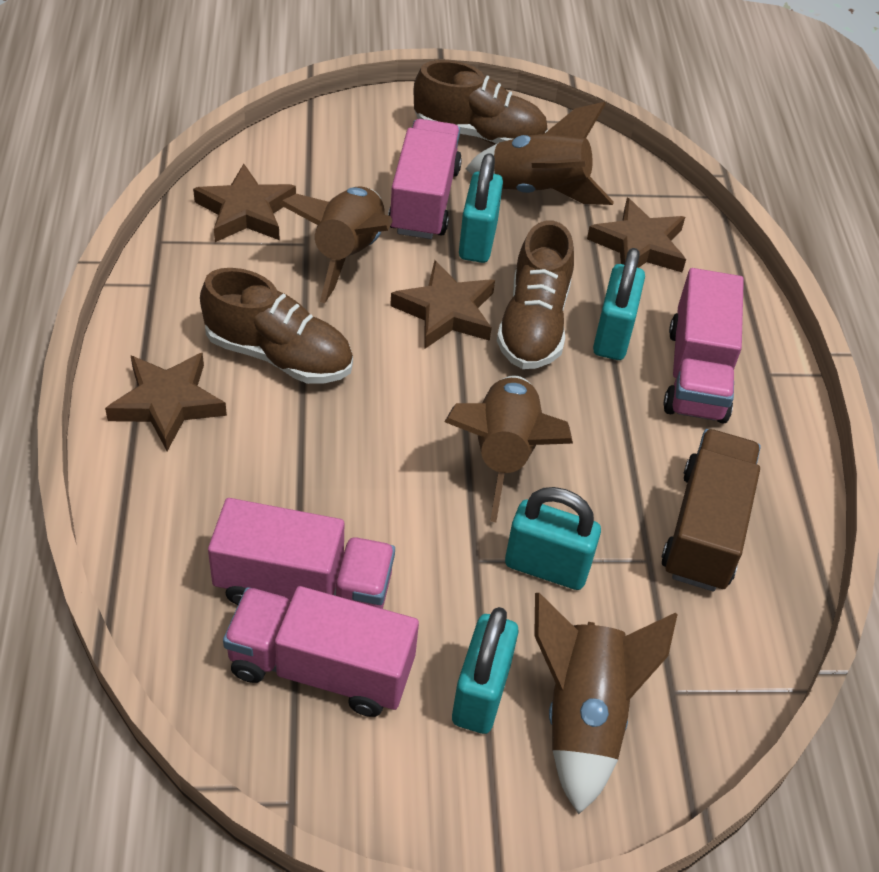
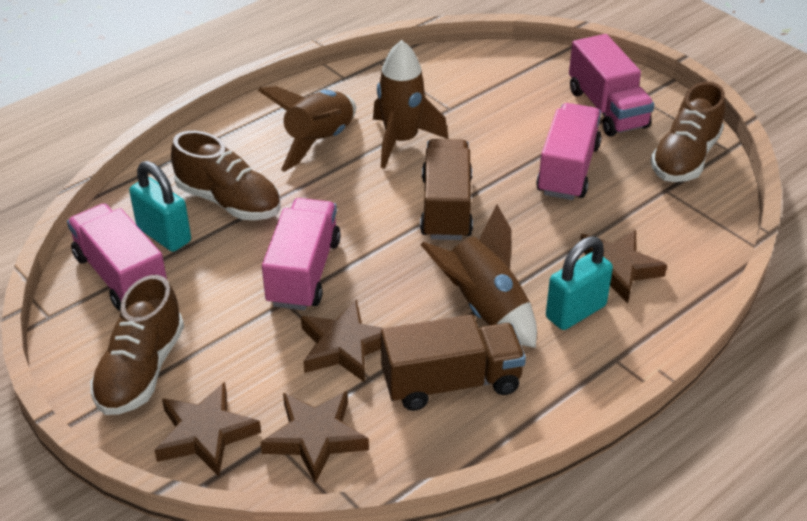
brown rocket: 4 -> 3
brown truck: 1 -> 2
turquoise padlock: 4 -> 2

